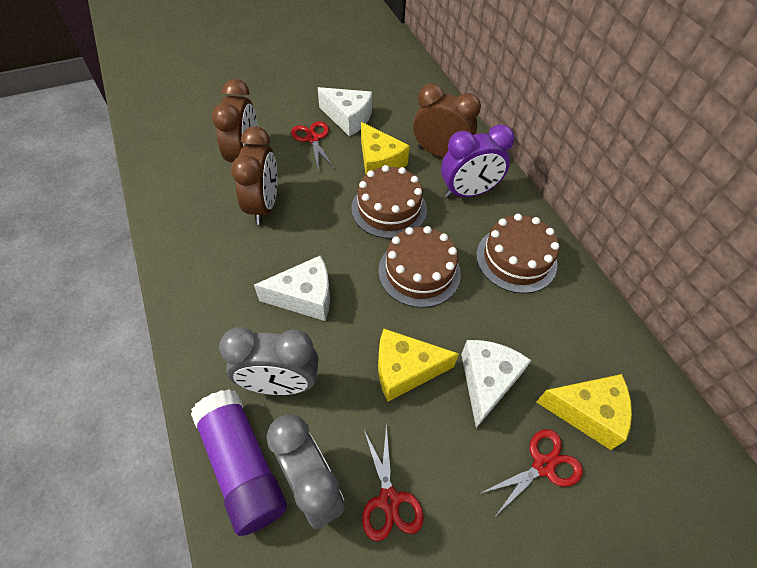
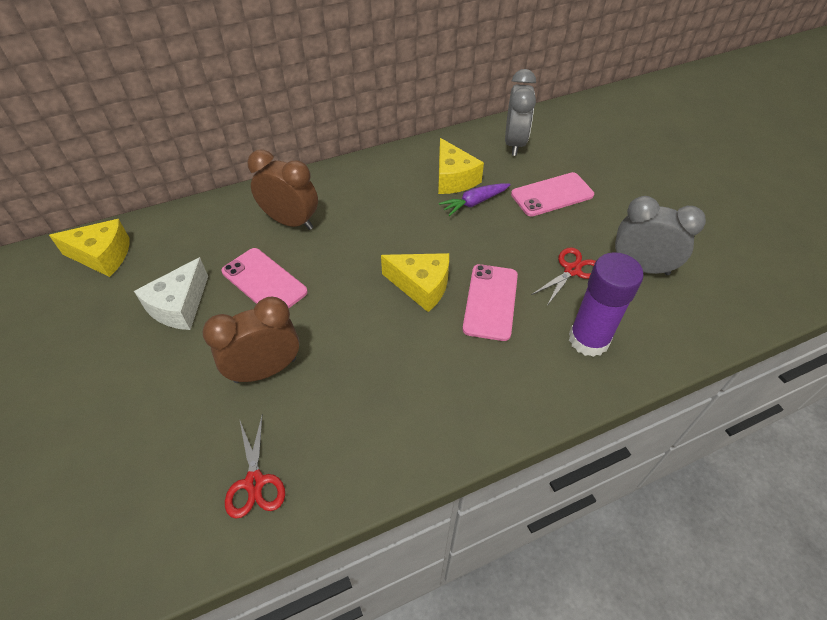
brown cake: 3 -> 0
brown clock: 3 -> 2
pink phone: 0 -> 3
purple carrot: 0 -> 1
purple clock: 1 -> 0
red scissors: 3 -> 2
white cheese: 3 -> 1

